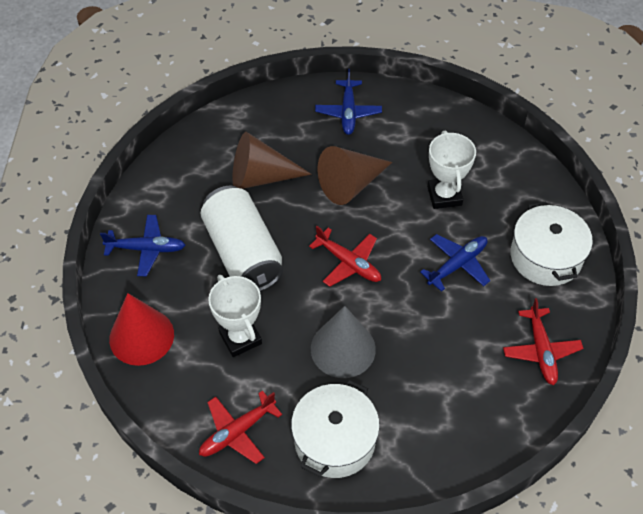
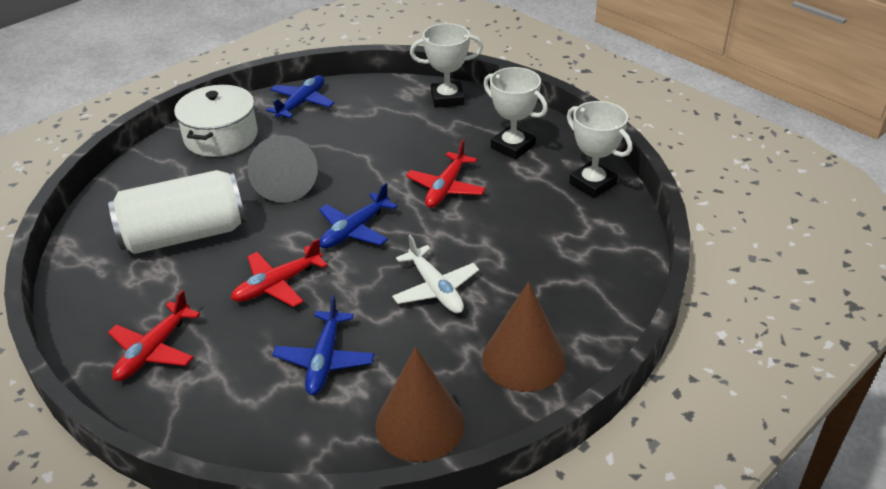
red cone: 1 -> 0
white plane: 0 -> 1
white pot: 2 -> 1
white trophy: 2 -> 3

